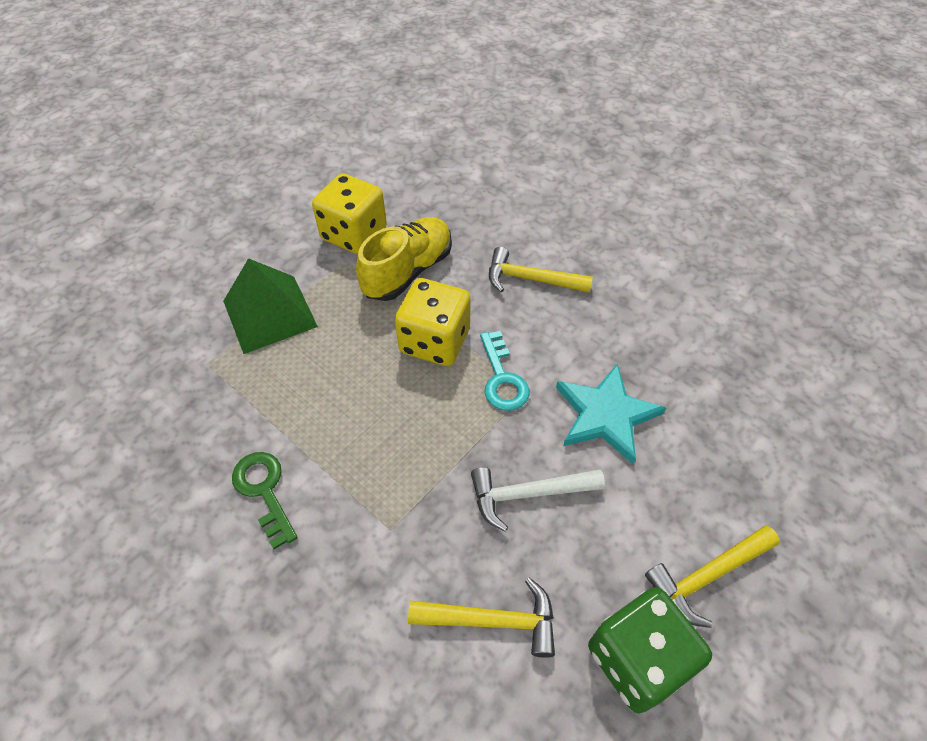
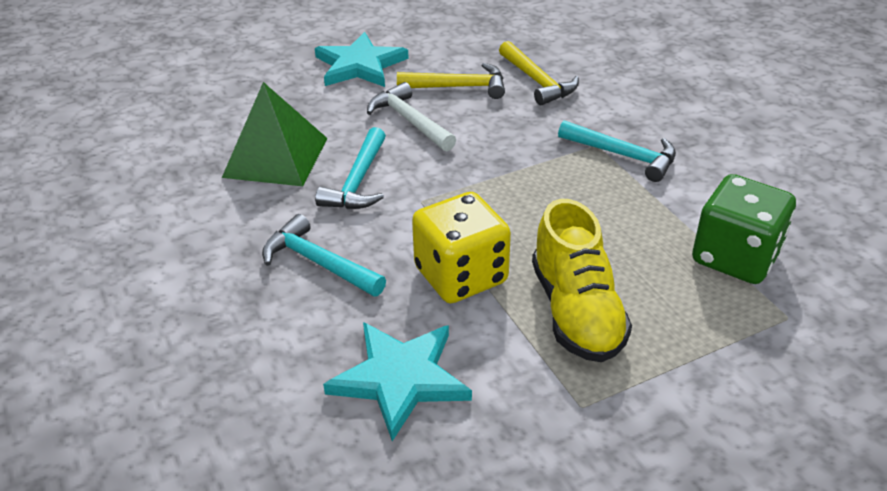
green key: 1 -> 0
turquoise hammer: 0 -> 3
turquoise key: 1 -> 0
turquoise star: 1 -> 2
yellow dice: 2 -> 1
yellow hammer: 3 -> 2

